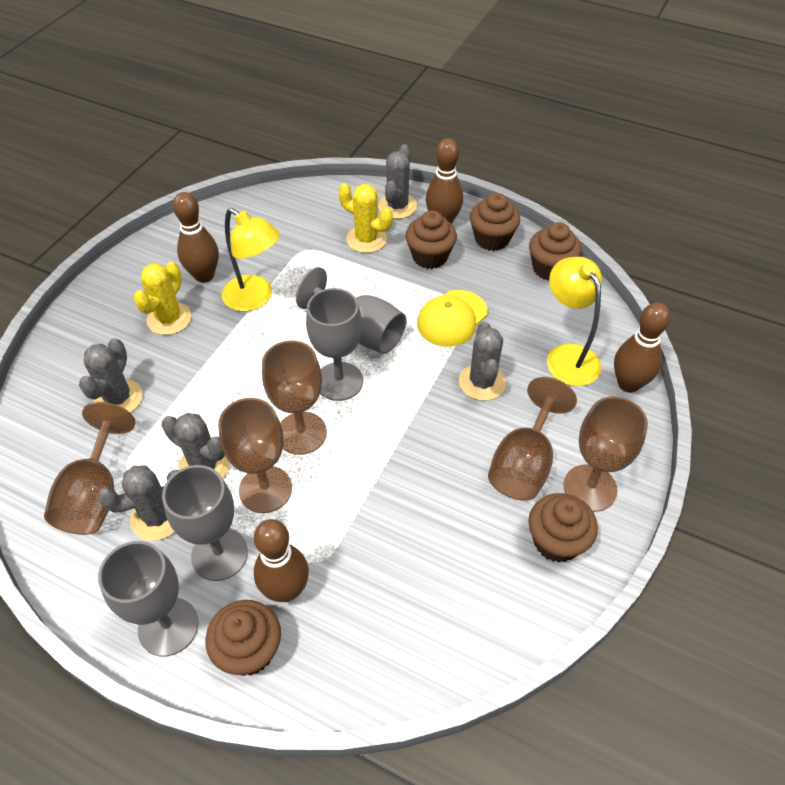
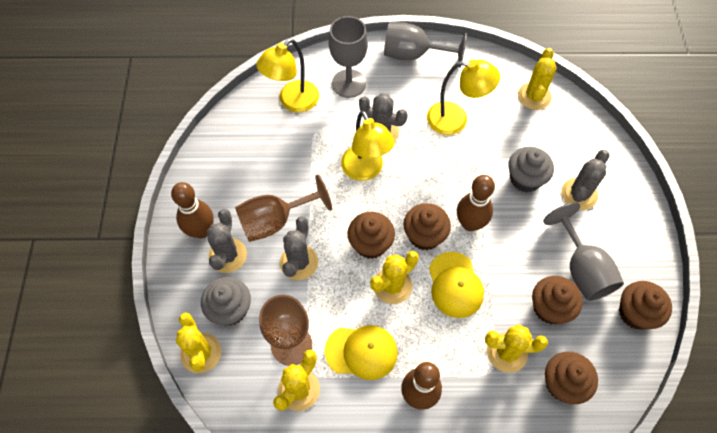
brown bowling pin: 4 -> 3
brown goblet: 5 -> 2
grey cactus: 5 -> 4
grey cupcake: 0 -> 2
grey goblet: 4 -> 3
yellow cactus: 2 -> 5
yellow cap: 1 -> 2
yellow lamp: 2 -> 3

